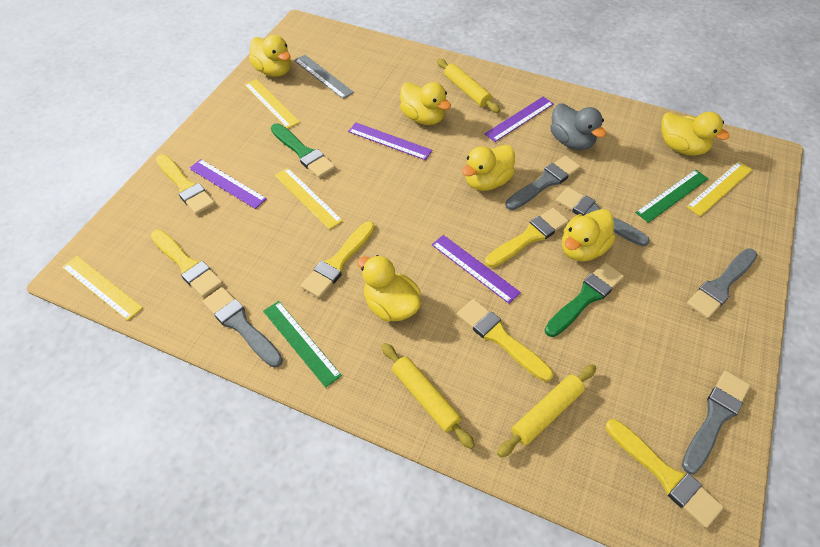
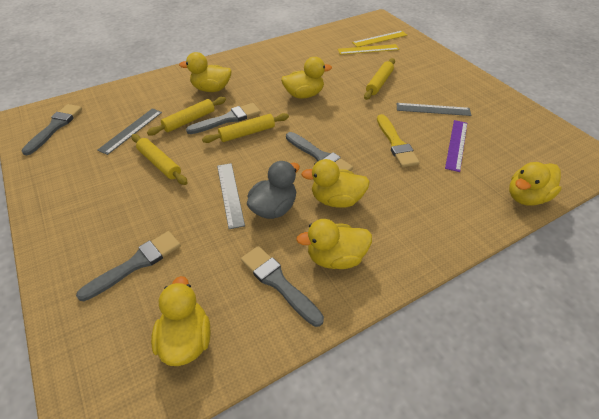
green brush: 2 -> 0
green ruler: 2 -> 0
grey ruler: 1 -> 3
purple ruler: 4 -> 1
yellow brush: 6 -> 1
yellow rolling pin: 3 -> 4
yellow ruler: 4 -> 2

